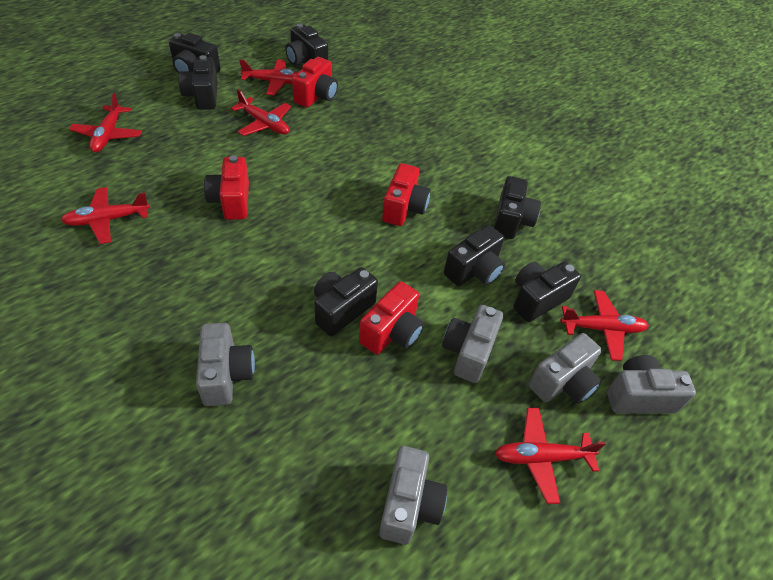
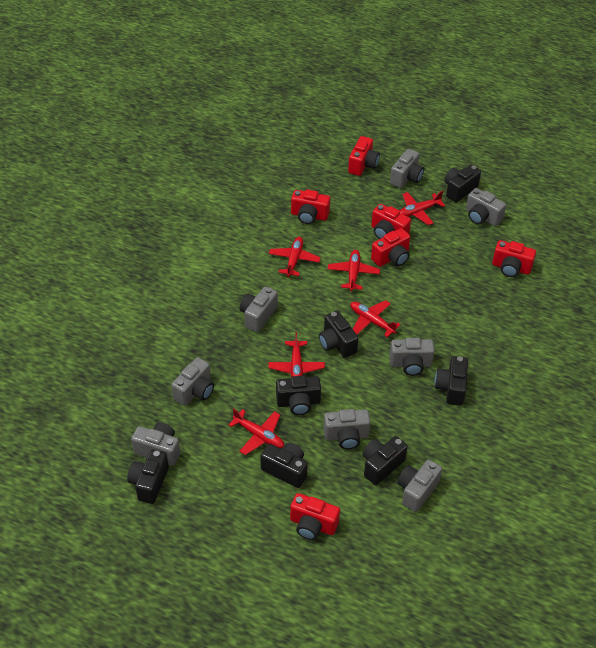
grey camera: 5 -> 8
red camera: 4 -> 6

